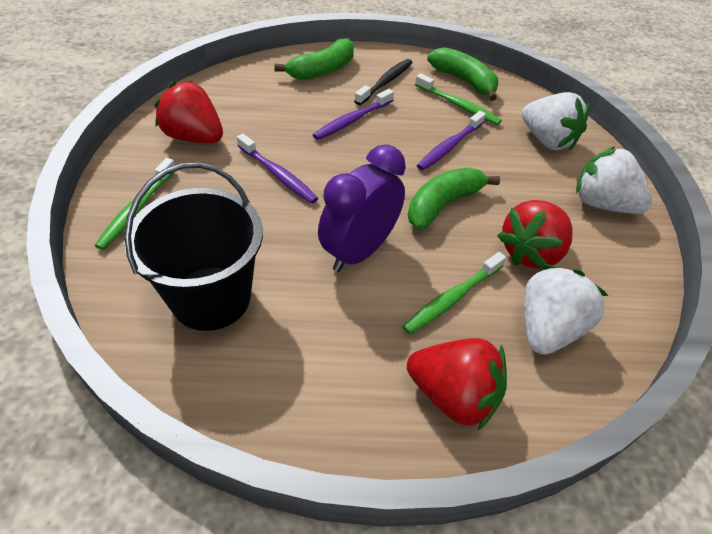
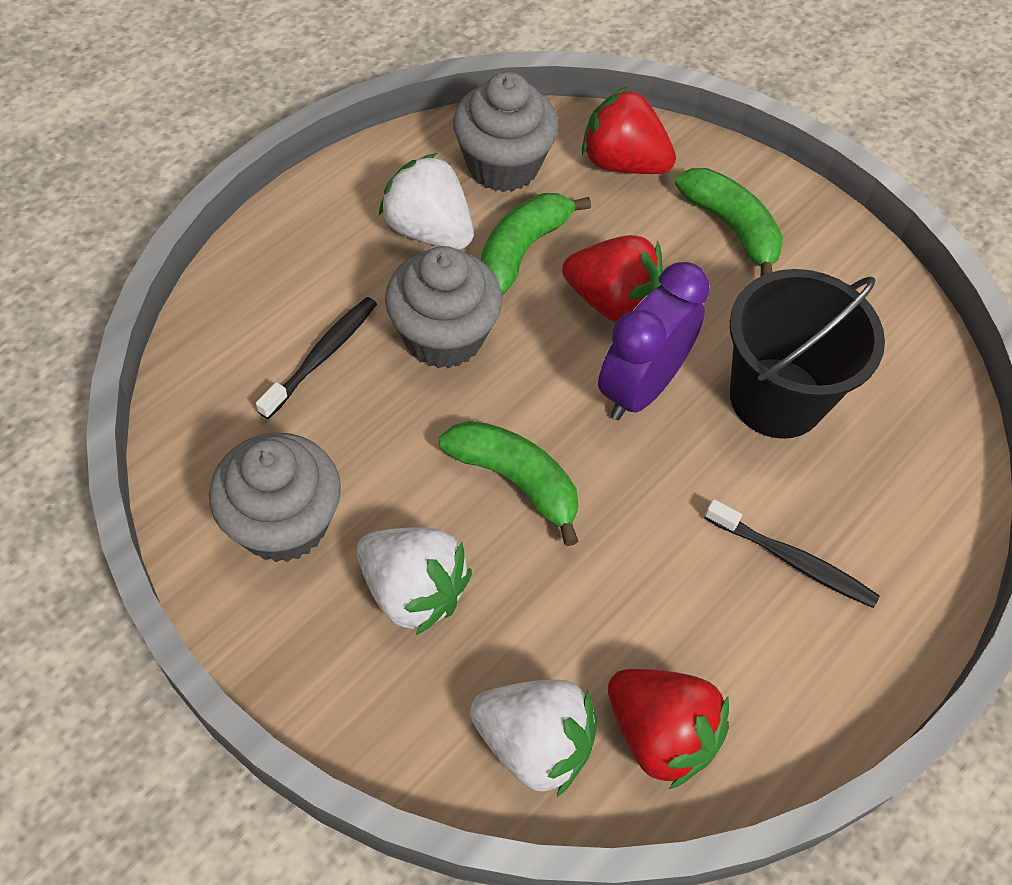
black toothbrush: 1 -> 2
green toothbrush: 3 -> 0
grey cupcake: 0 -> 3
purple toothbrush: 3 -> 0

